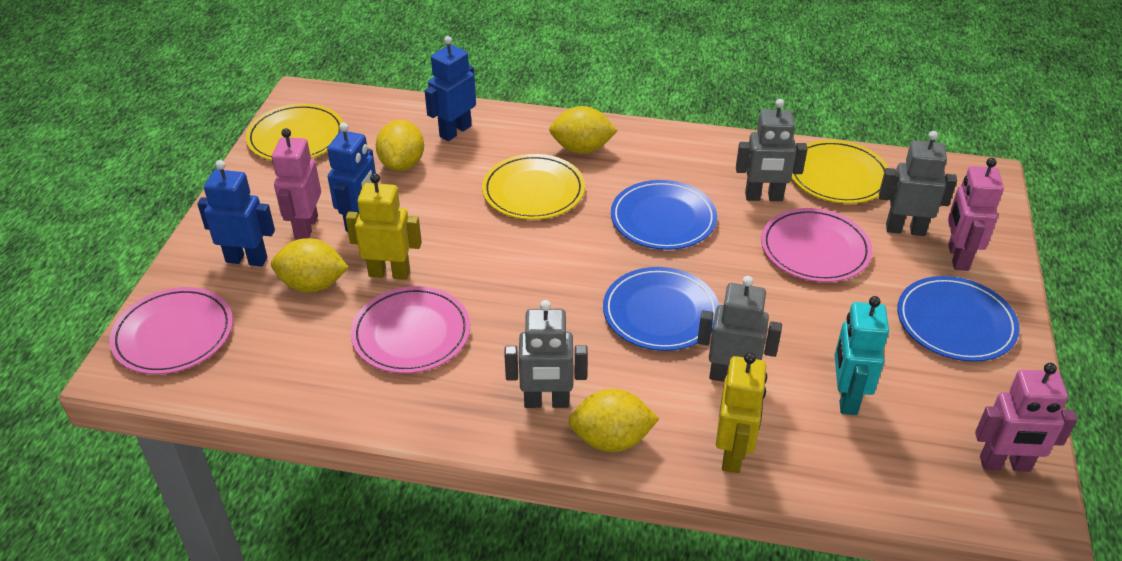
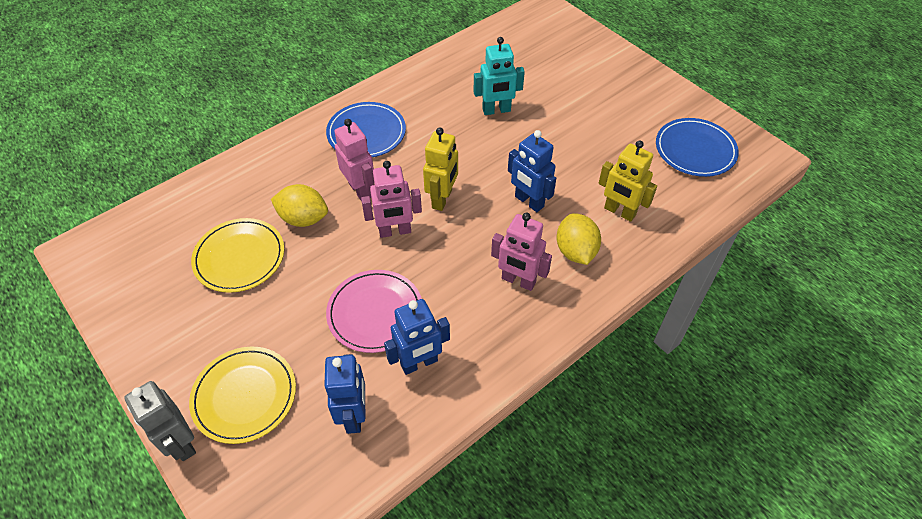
blue plate: 3 -> 2
grey robot: 4 -> 1
pink plate: 3 -> 1
yellow lemon: 4 -> 2
yellow plate: 3 -> 2

